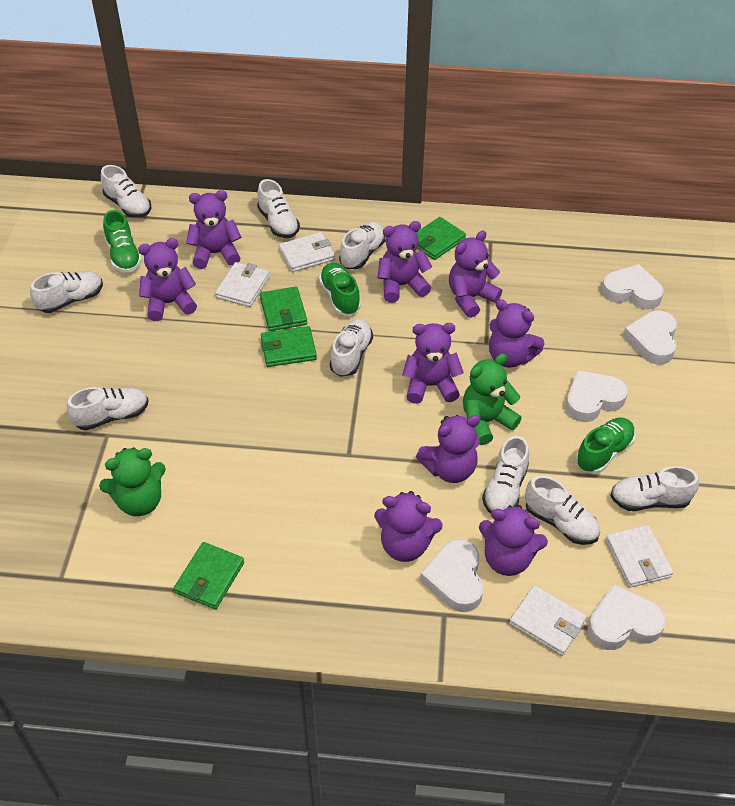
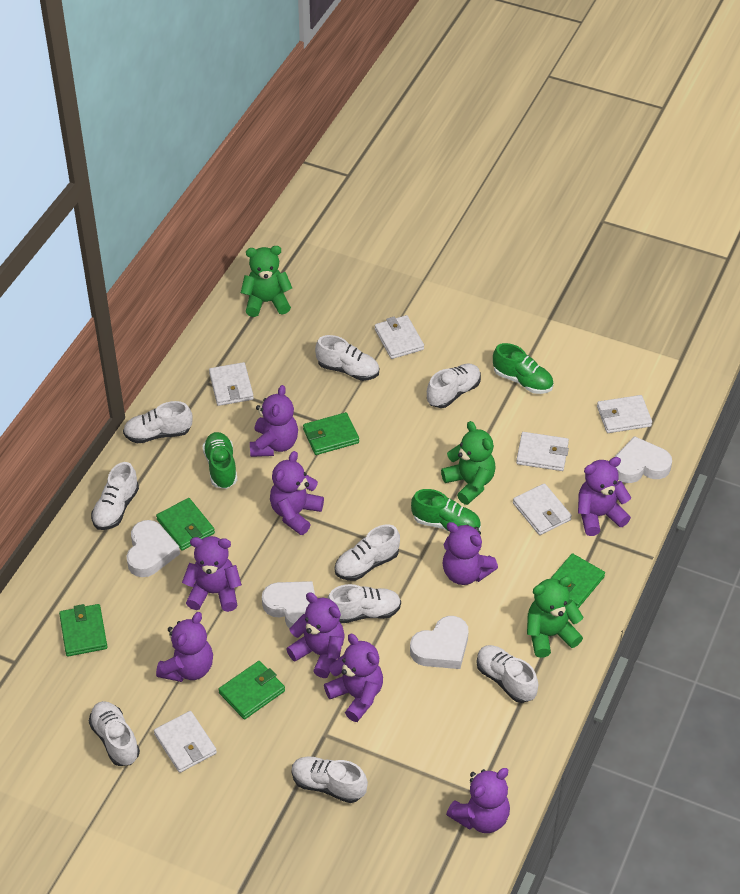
green teddy bear: 2 -> 3
green wallet: 4 -> 5
white heart: 5 -> 4
white wallet: 4 -> 6

